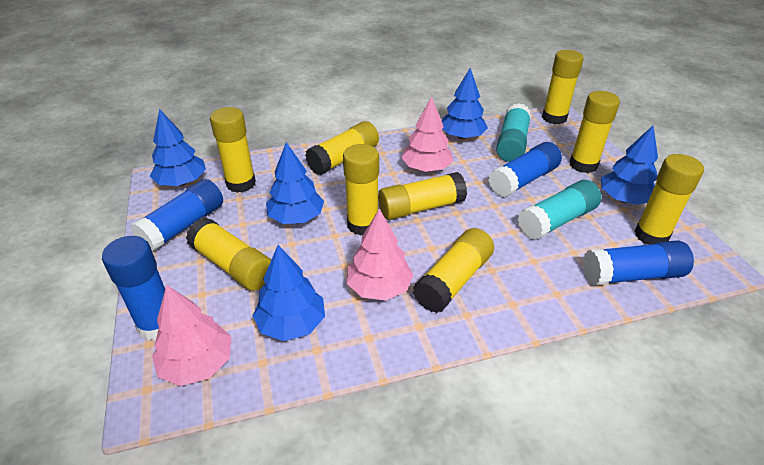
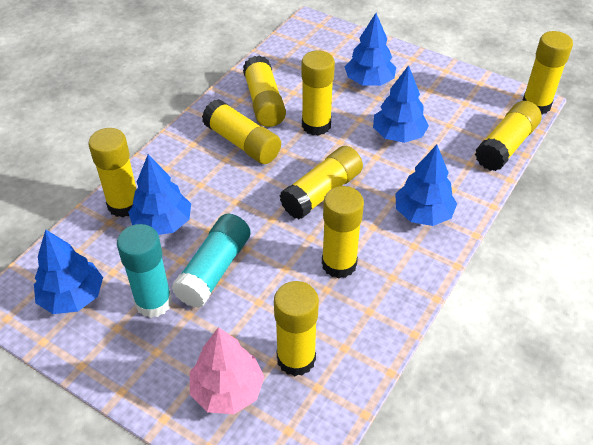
blue glue stick: 4 -> 0
pink tree: 3 -> 1

